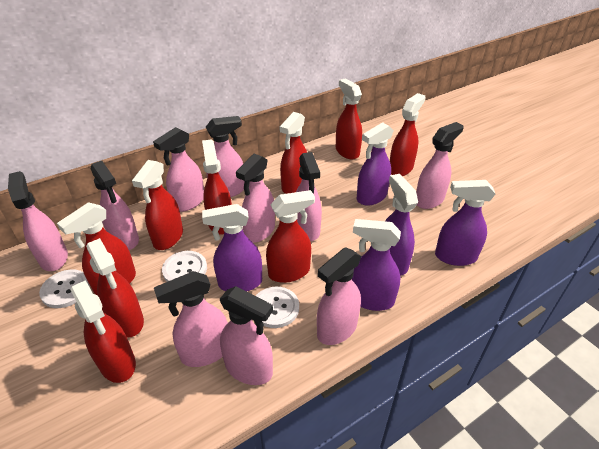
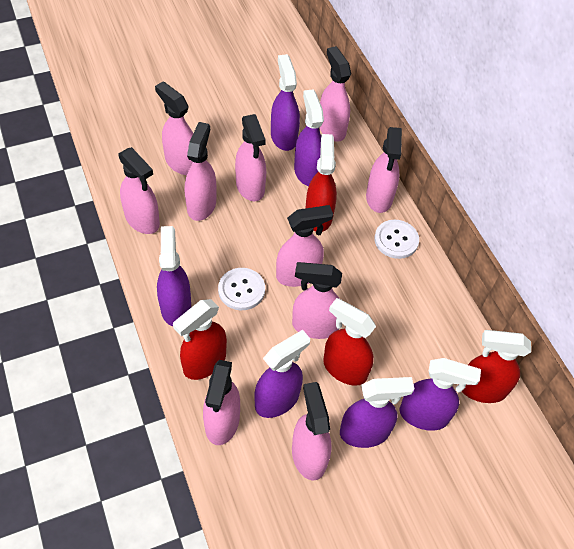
purple spray bottle: 5 -> 6
red spray bottle: 9 -> 4
white button: 3 -> 2

